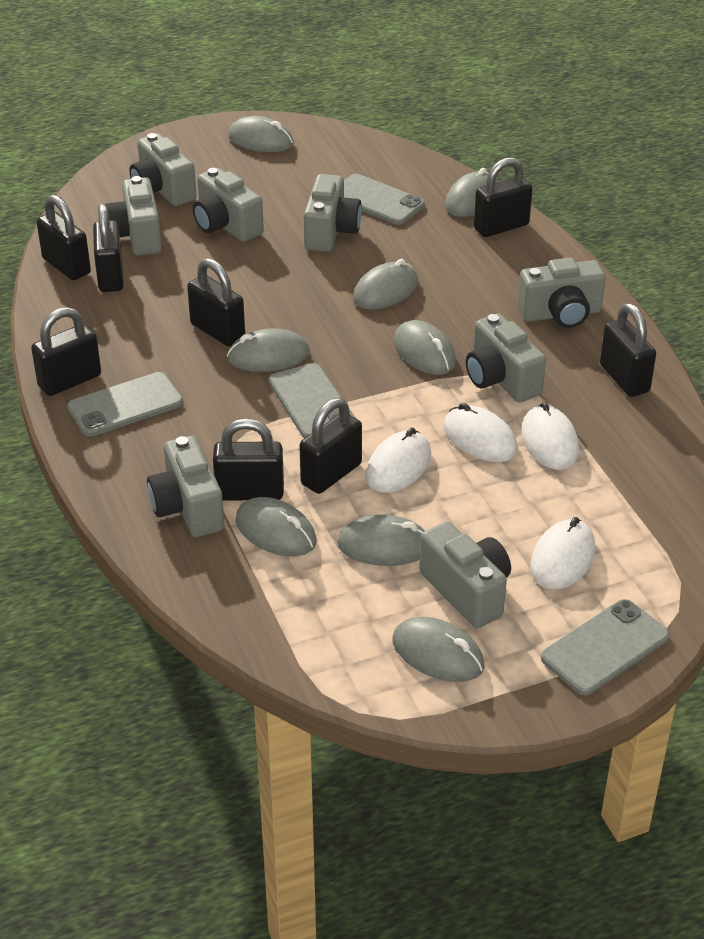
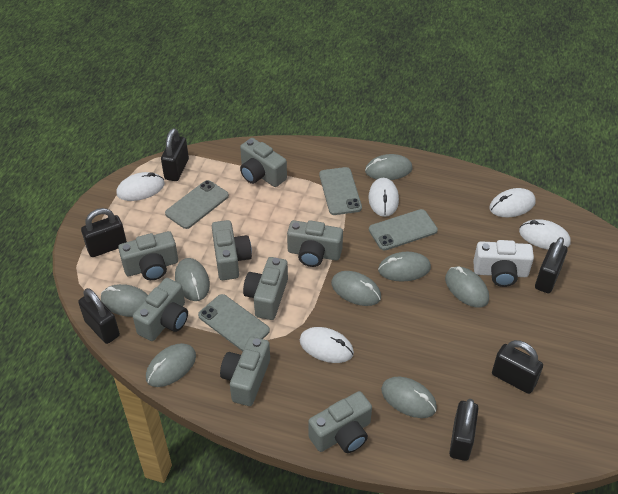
black padlock: 8 -> 6
white camera: 0 -> 1
white mouse: 4 -> 5

